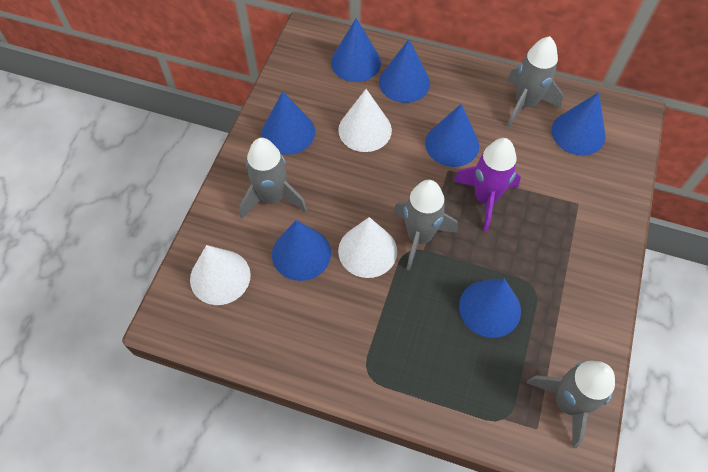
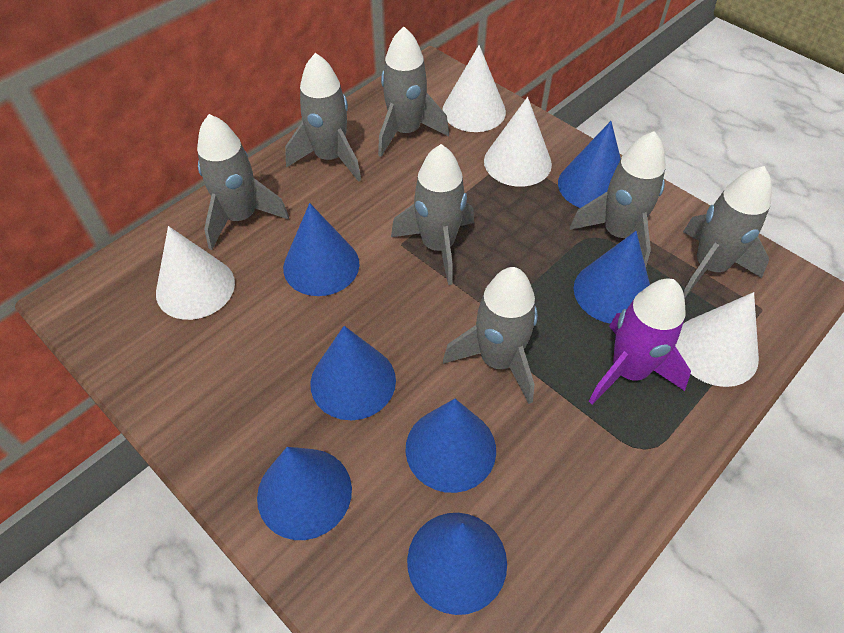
grey rocket: 4 -> 7
white cone: 3 -> 4

